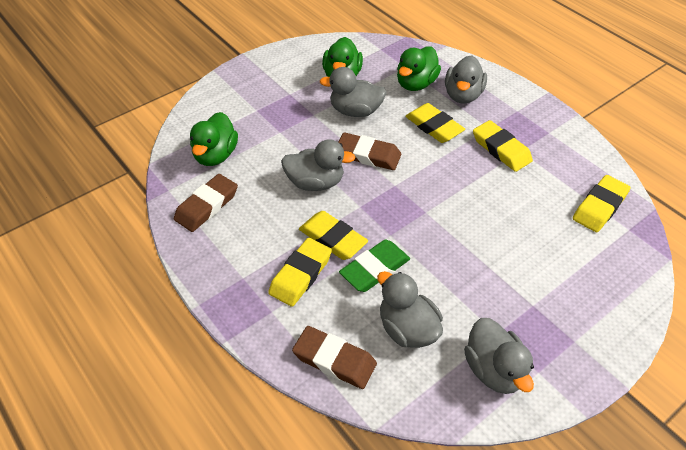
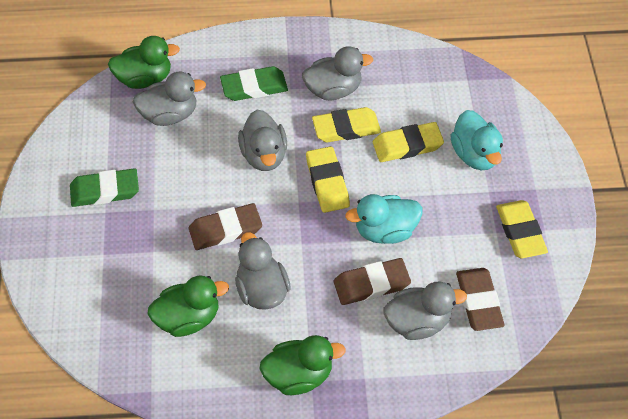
green eraser: 1 -> 2
turquoise duck: 0 -> 2
yellow eraser: 5 -> 4

